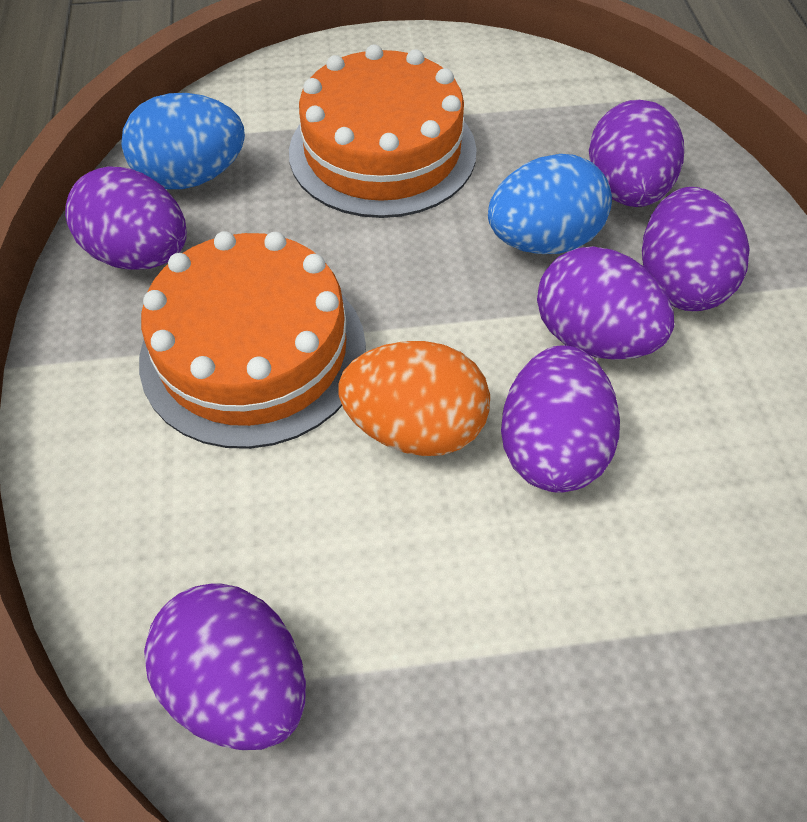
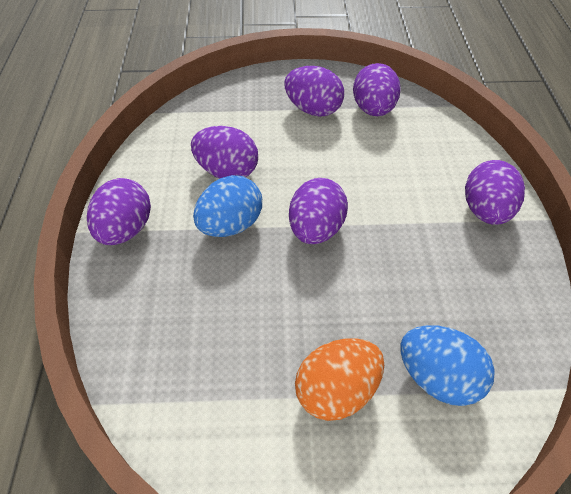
orange cake: 2 -> 0

